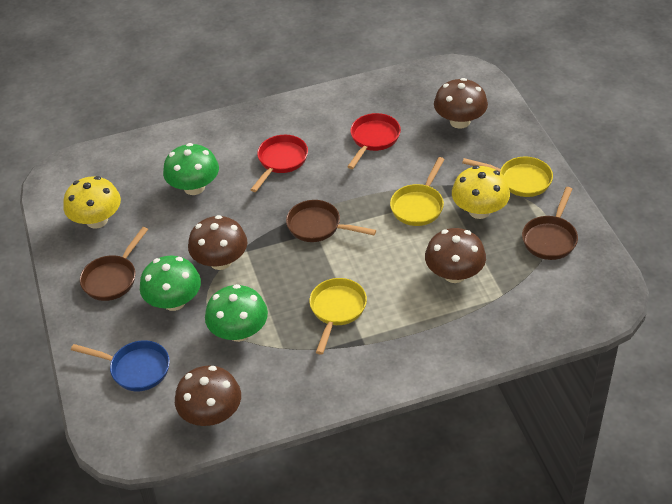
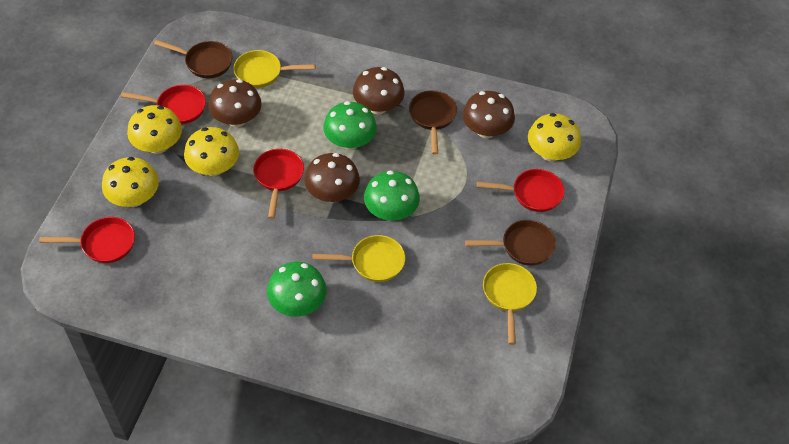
blue pan: 1 -> 0
red pan: 2 -> 4
yellow mushroom: 2 -> 4

